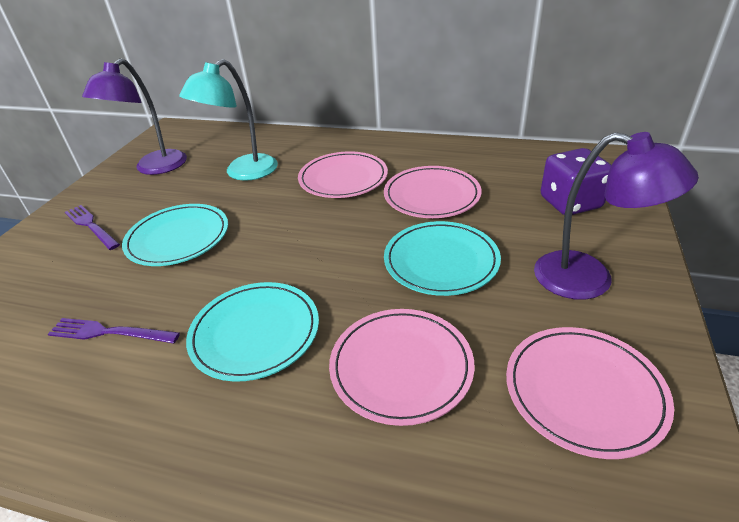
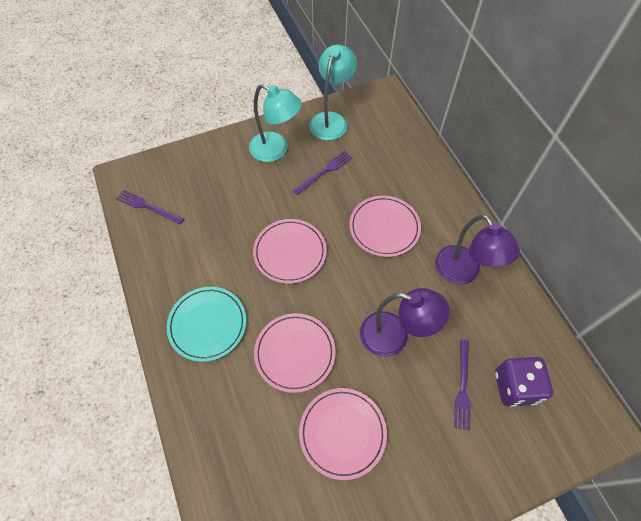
purple fork: 2 -> 3
turquoise lamp: 1 -> 2
turquoise plate: 3 -> 1

